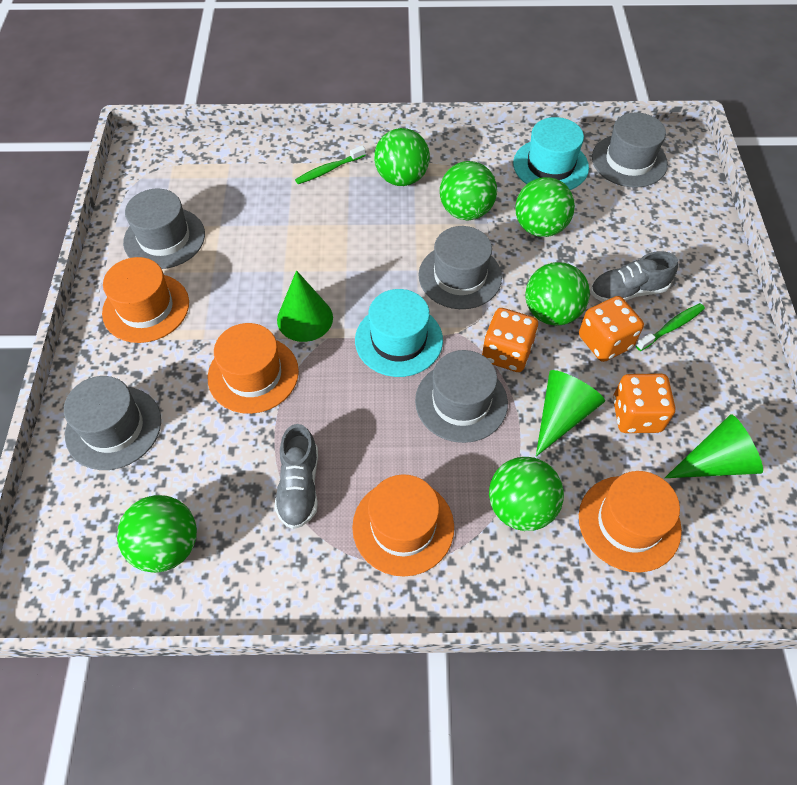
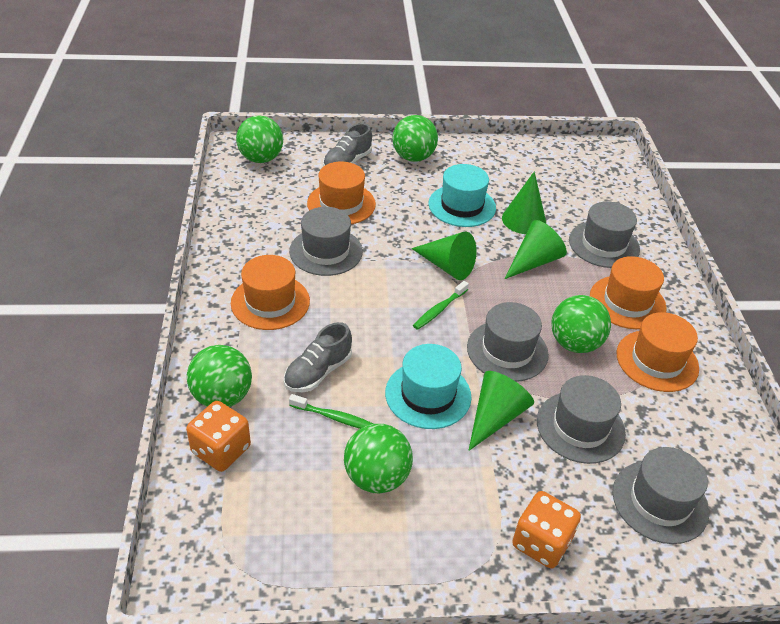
green ball: 6 -> 5
green cone: 3 -> 4
orange dice: 3 -> 2

